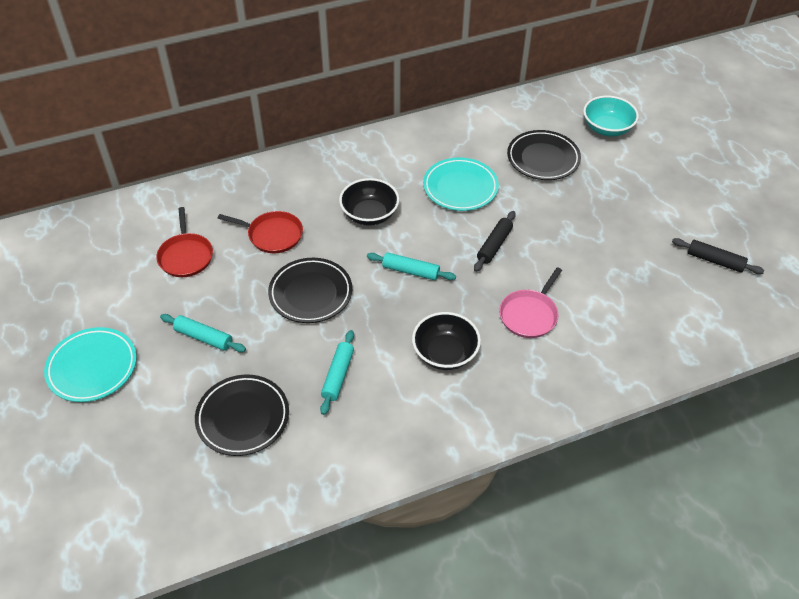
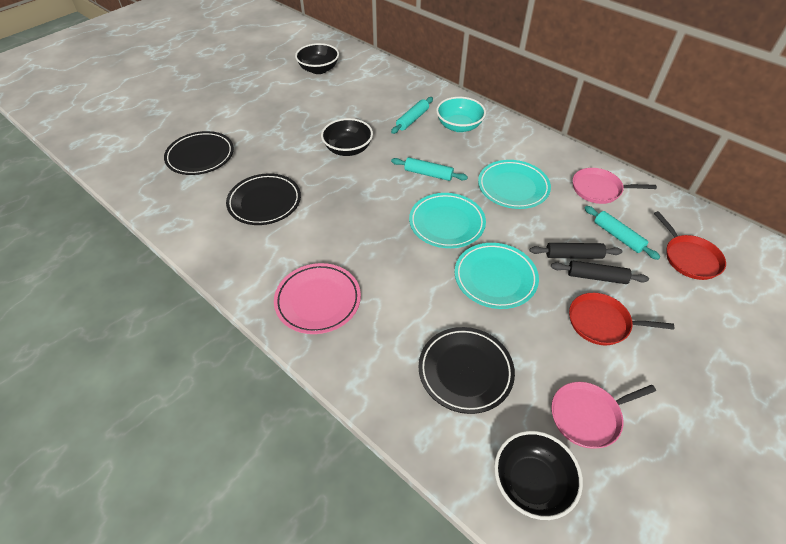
black bowl: 2 -> 3
pink pan: 1 -> 2
pink plate: 0 -> 1
turquoise plate: 2 -> 3

